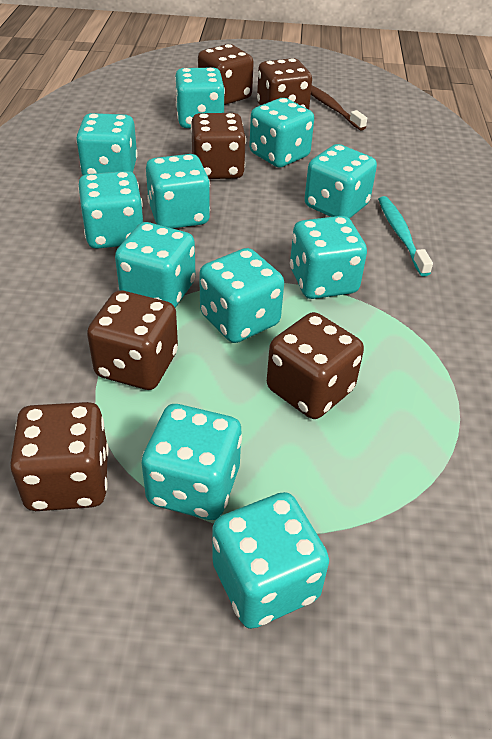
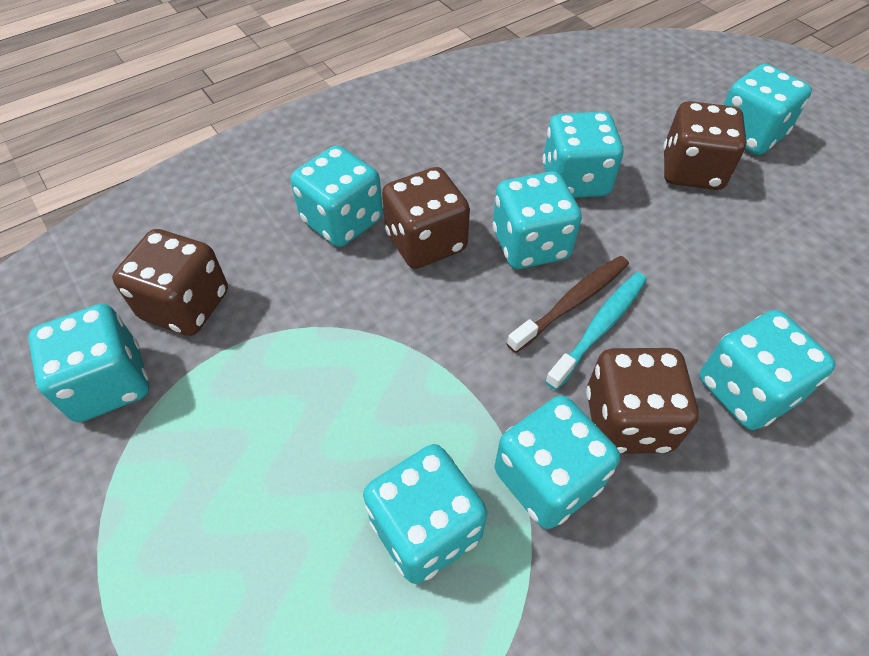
brown dice: 6 -> 4
turquoise dice: 11 -> 8

